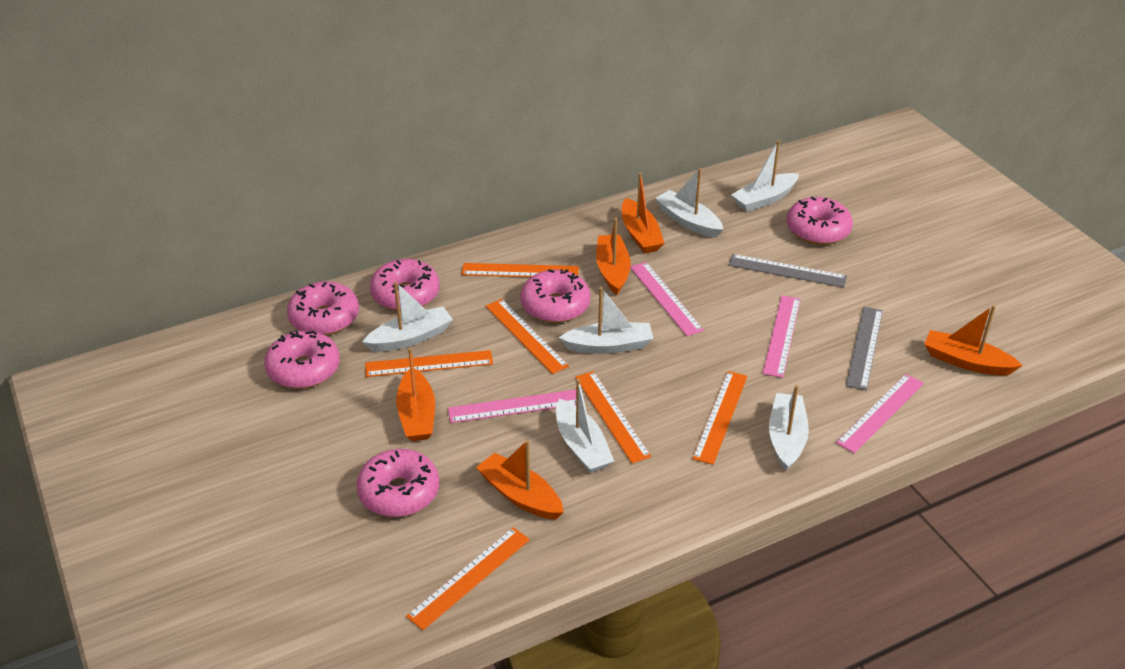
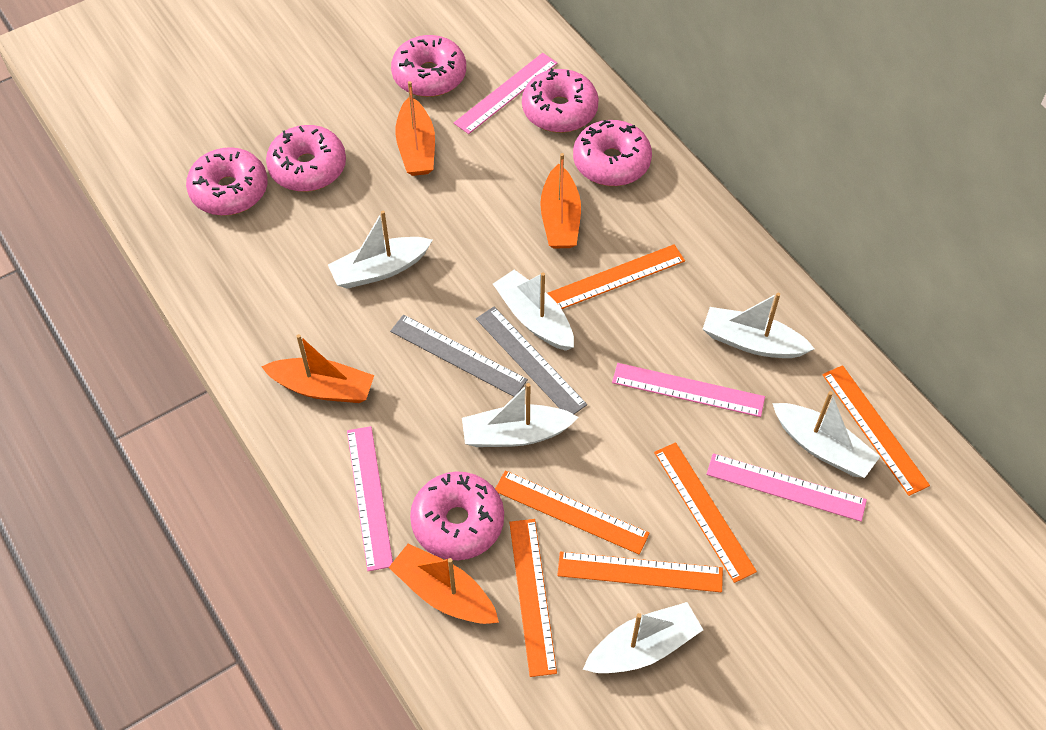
orange boat: 5 -> 4

